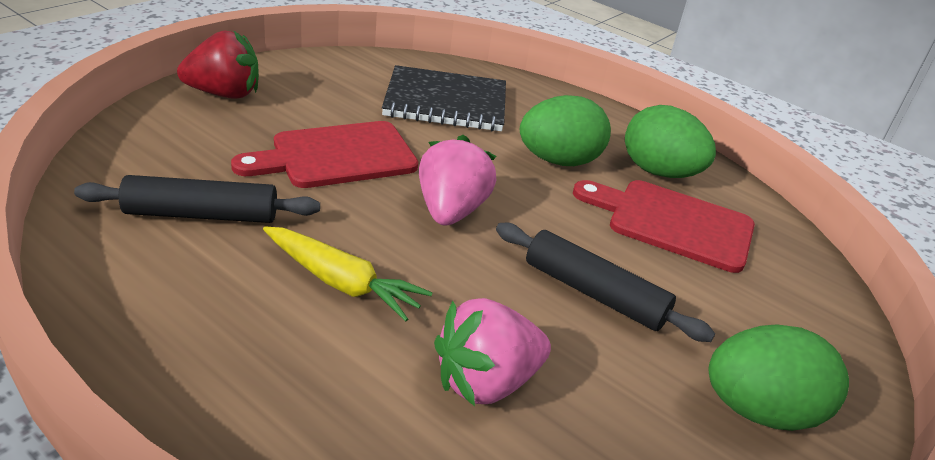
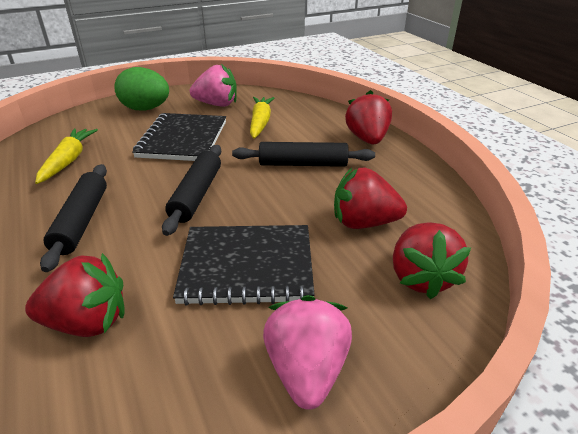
black notebook: 1 -> 2
black rolling pin: 2 -> 3
green egg: 3 -> 1
red cutting board: 2 -> 0
red strawberry: 1 -> 4
yellow carrot: 1 -> 2

